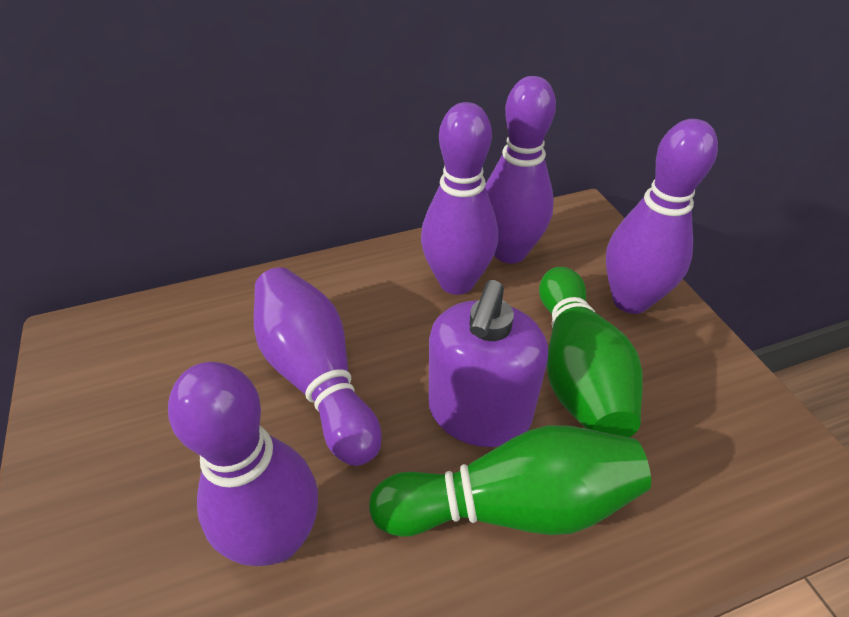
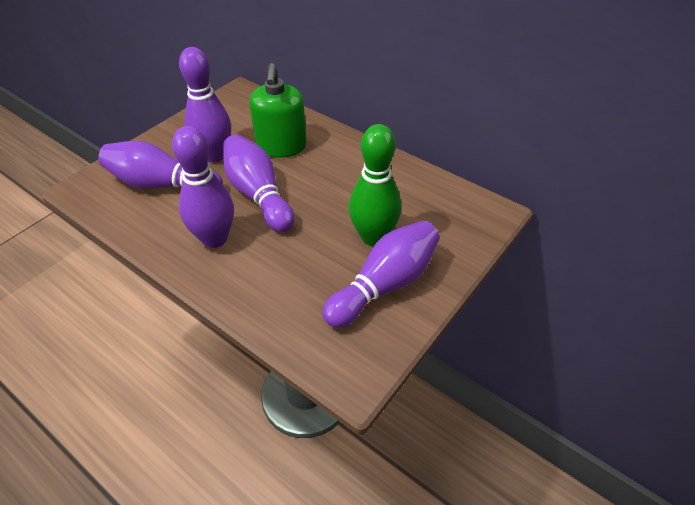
green bowling pin: 2 -> 1
green soap dispenser: 0 -> 1
purple soap dispenser: 1 -> 0

